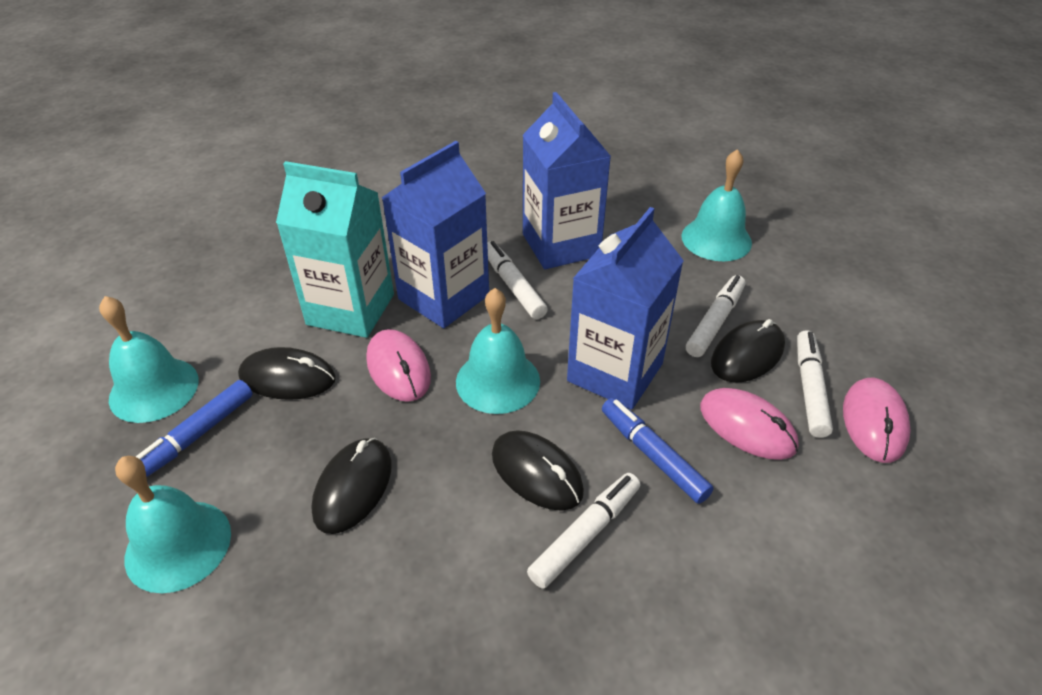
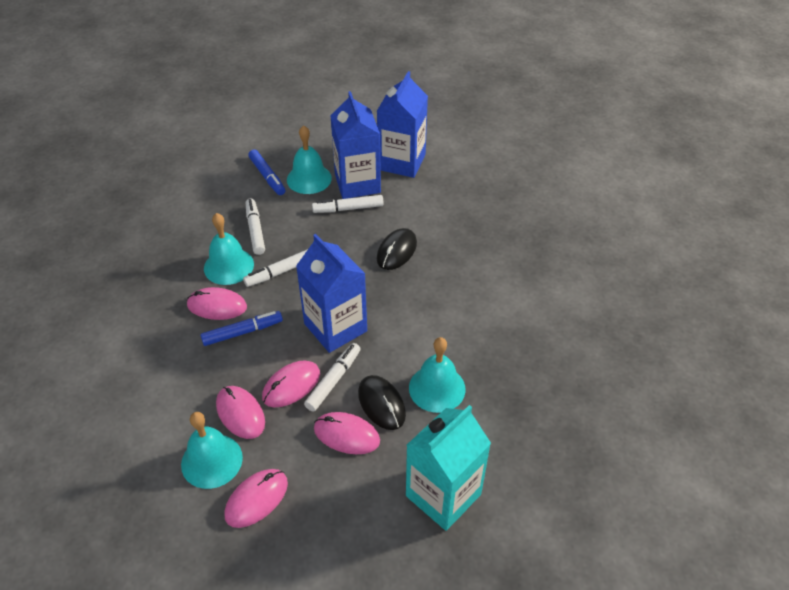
black mouse: 4 -> 2
pink mouse: 3 -> 5

